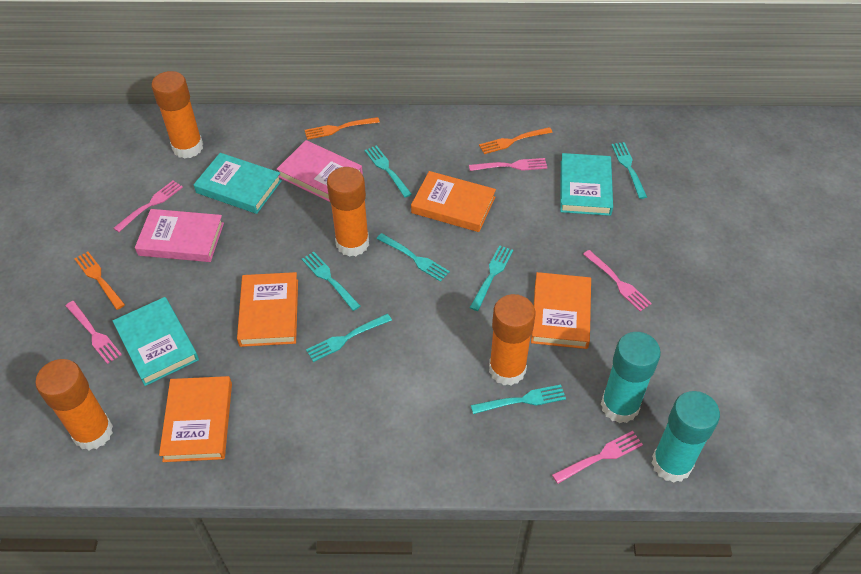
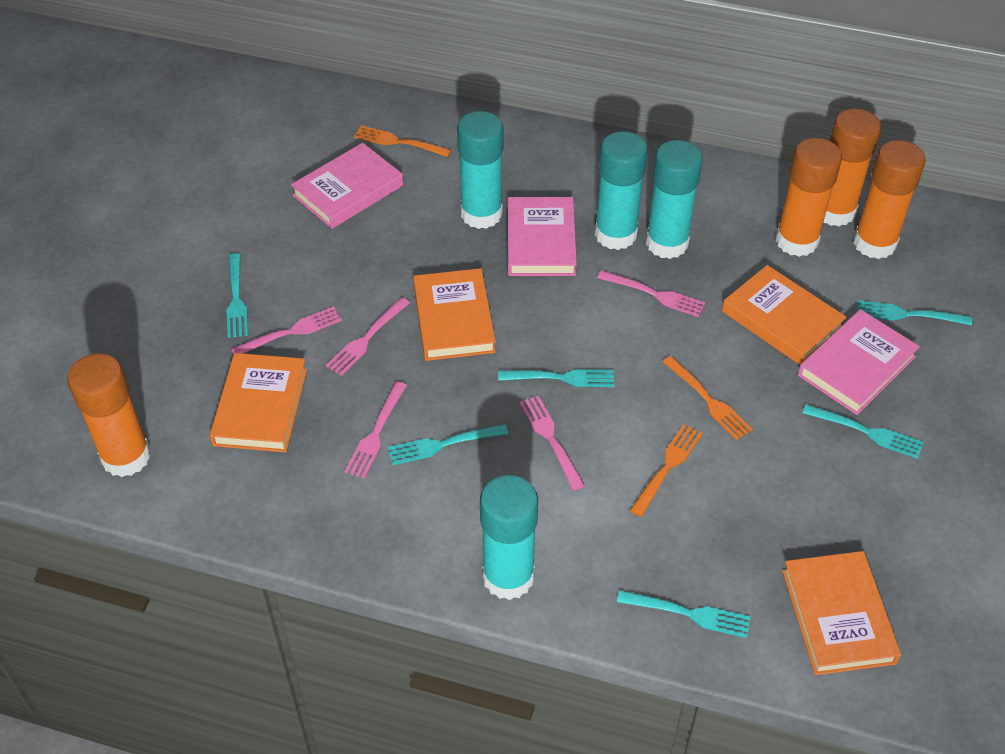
pink book: 2 -> 3
turquoise book: 3 -> 0
turquoise fork: 7 -> 6
turquoise glue stick: 2 -> 4

